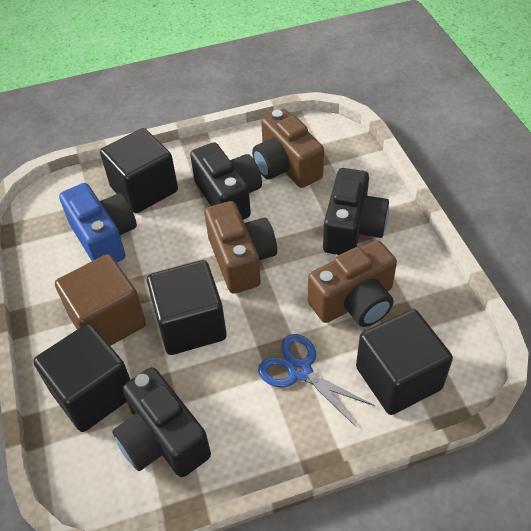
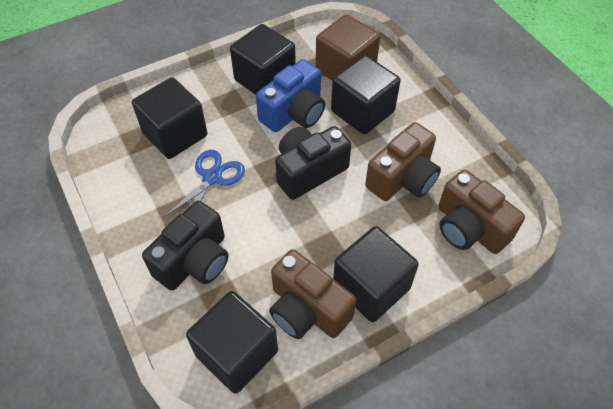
black camera: 3 -> 2
black cube: 4 -> 5

